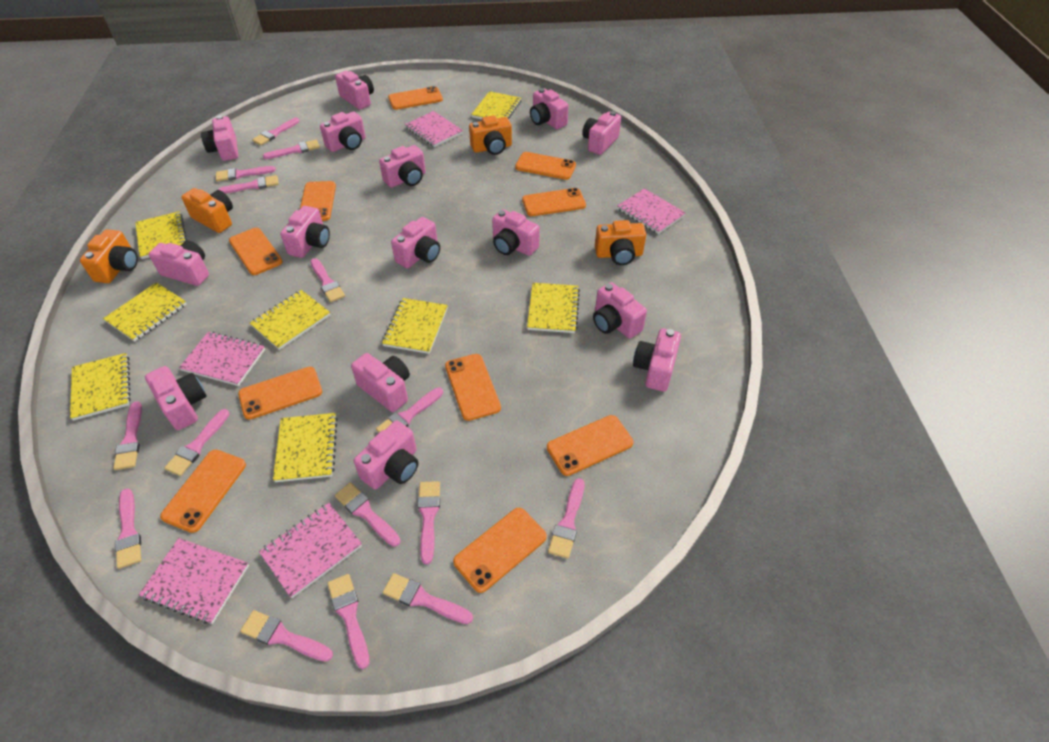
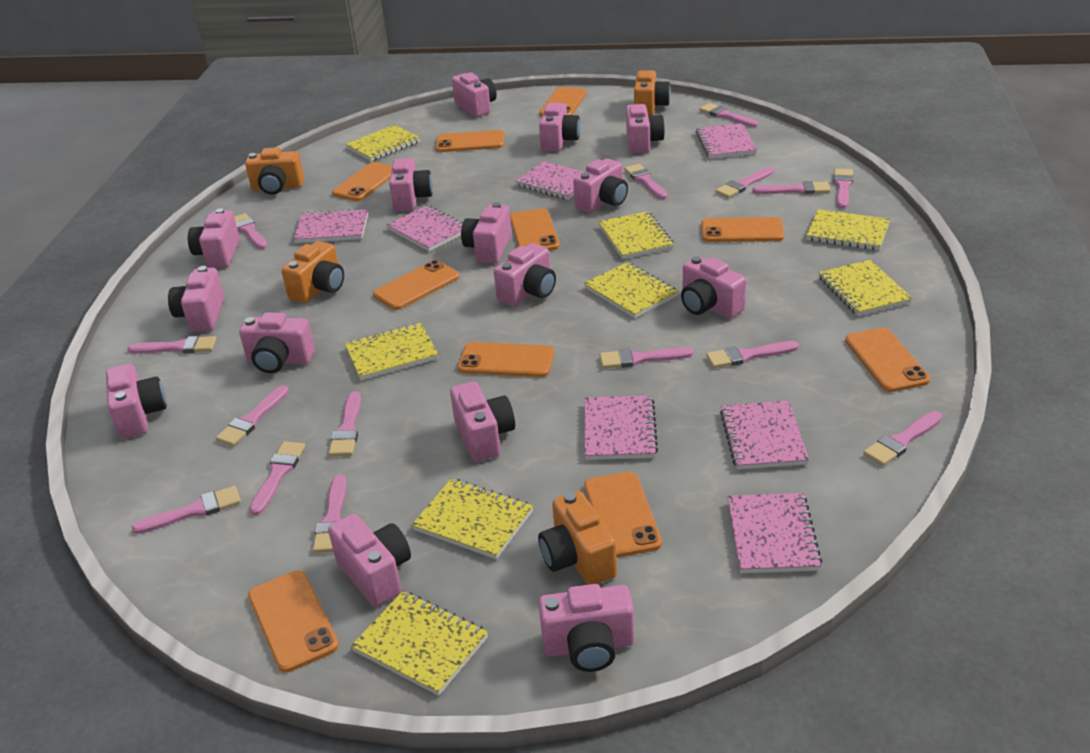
pink notebook: 5 -> 7

